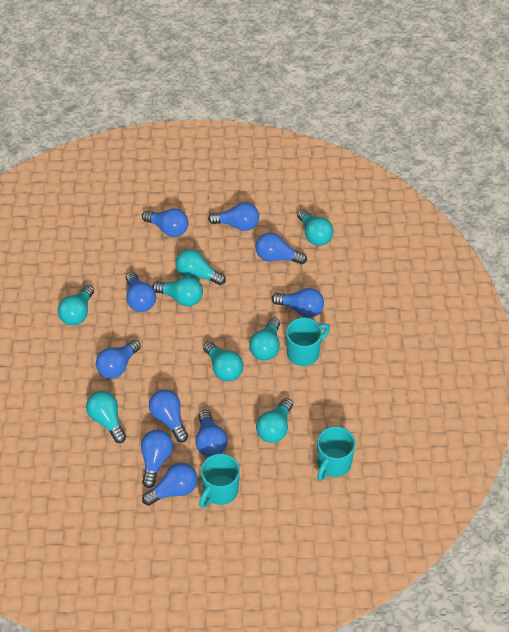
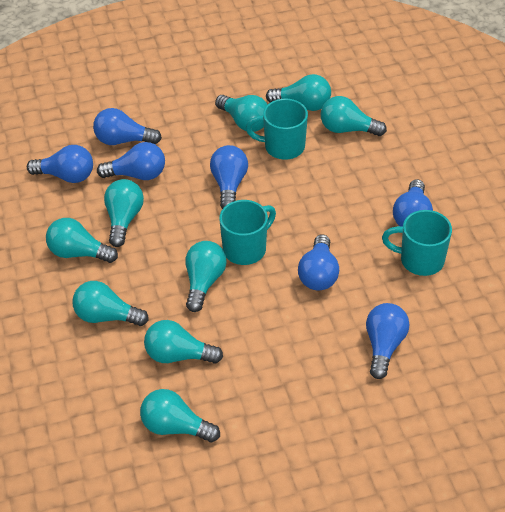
blue light bulb: 10 -> 7
turquoise light bulb: 8 -> 9

